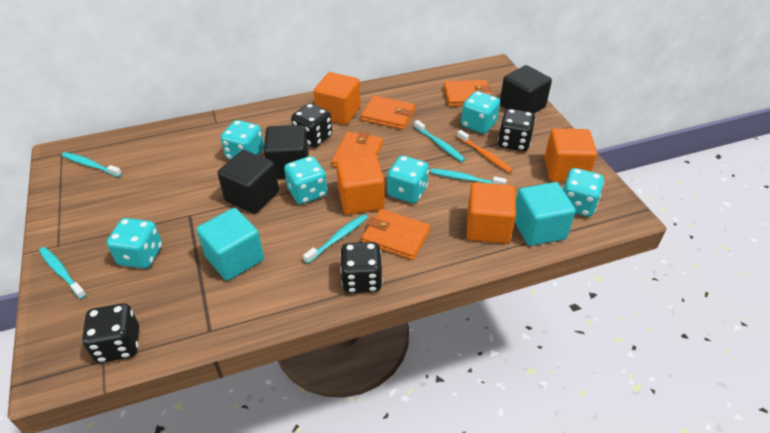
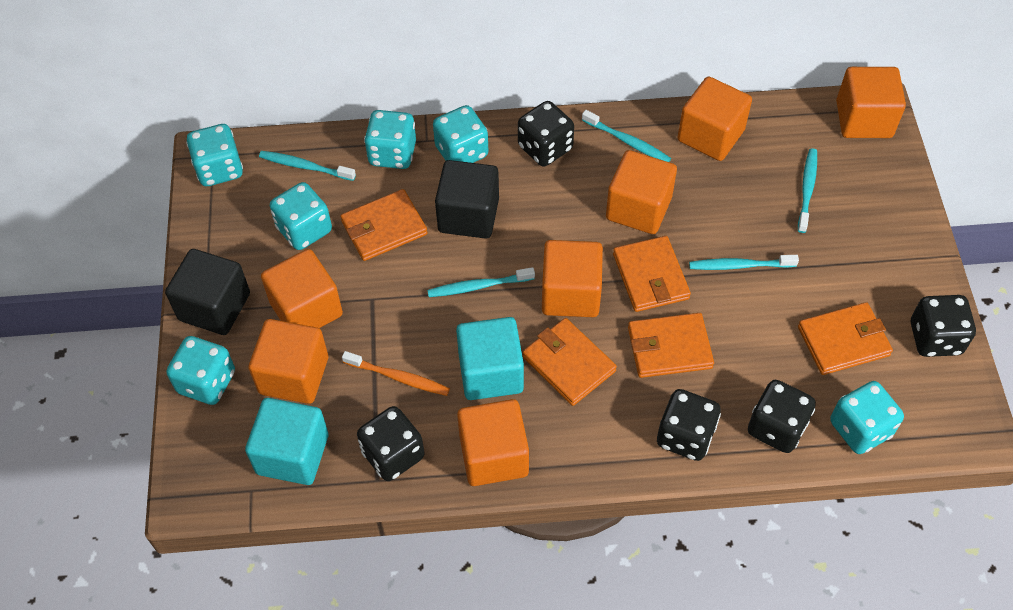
black cube: 3 -> 2
black dice: 4 -> 5
orange cube: 4 -> 7
orange wallet: 4 -> 5

